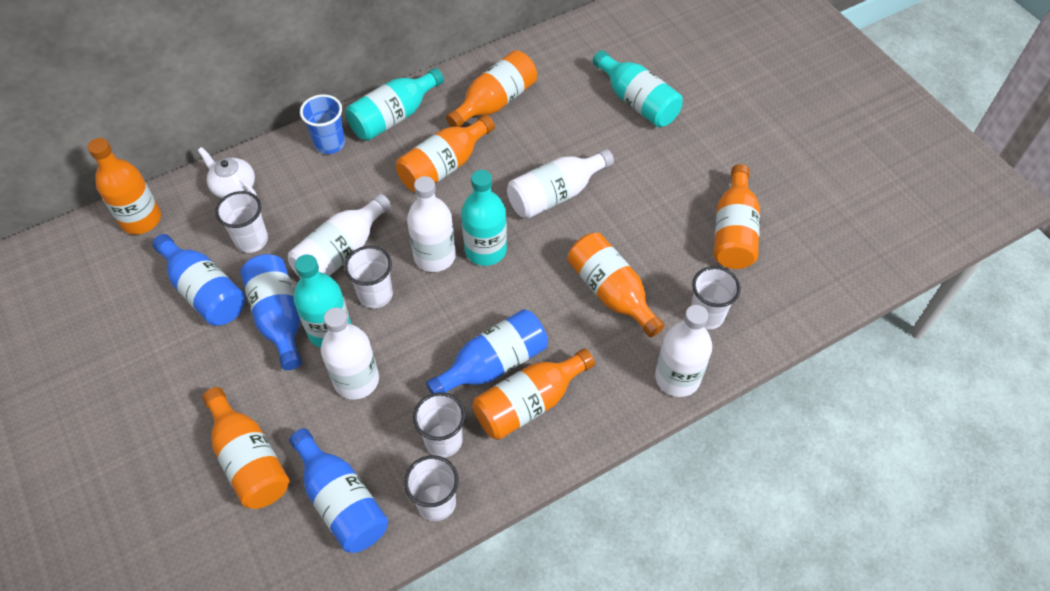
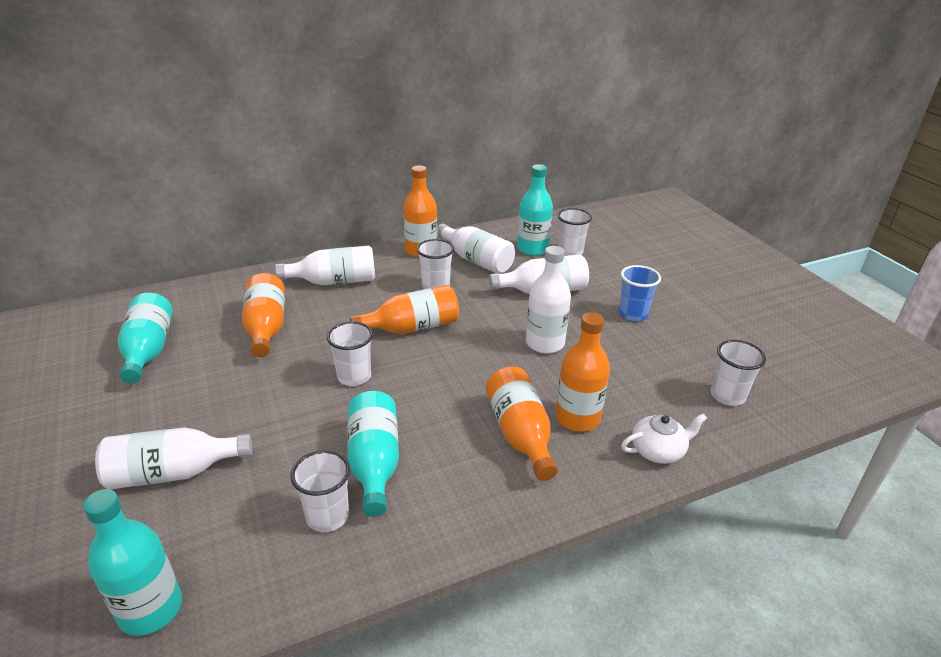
blue bottle: 4 -> 0
orange bottle: 7 -> 5

